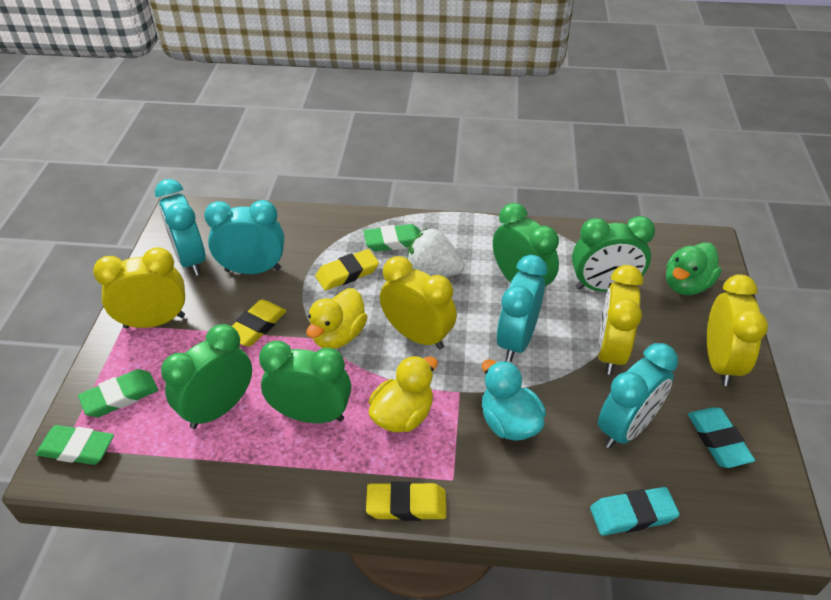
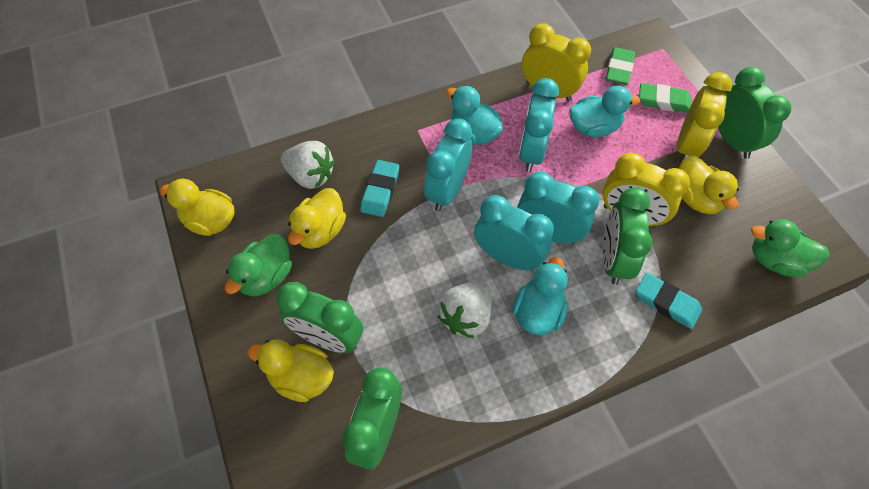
green duck: 1 -> 2
green eraser: 3 -> 2
turquoise duck: 1 -> 3
white strawberry: 1 -> 2
yellow clock: 4 -> 3
yellow duck: 2 -> 4
yellow eraser: 3 -> 0

